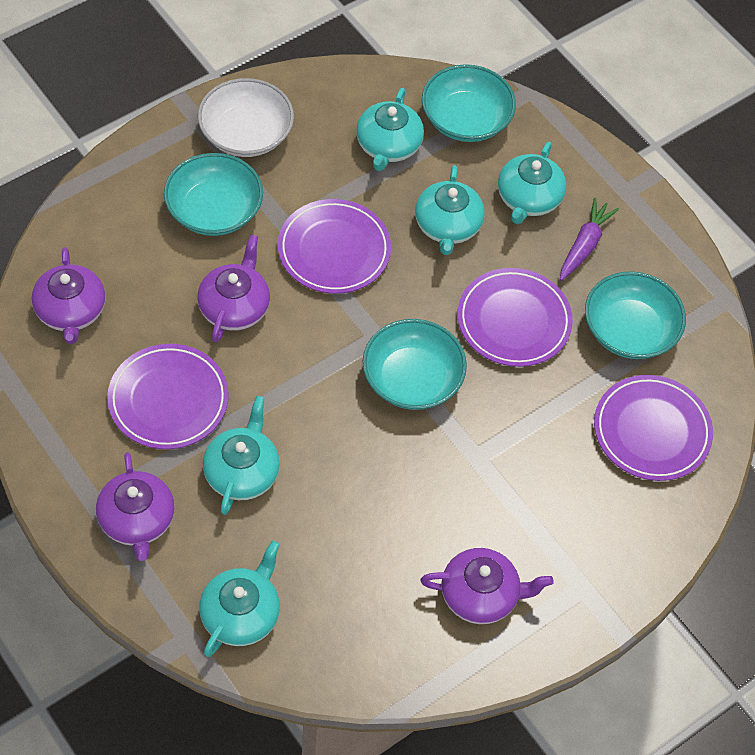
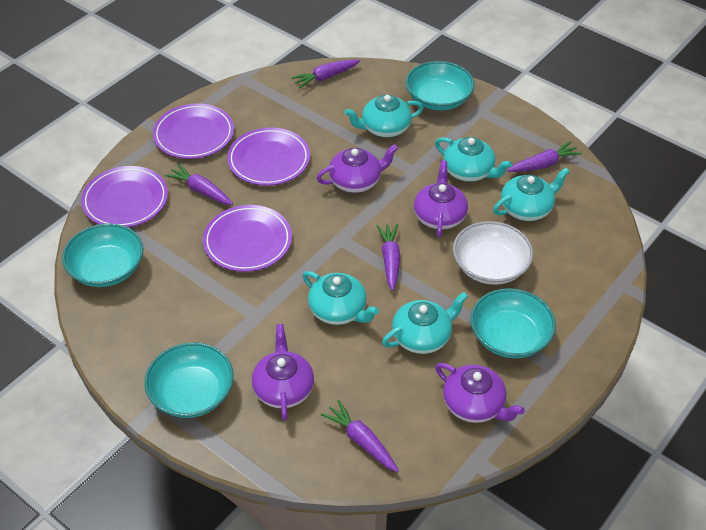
purple carrot: 1 -> 5

